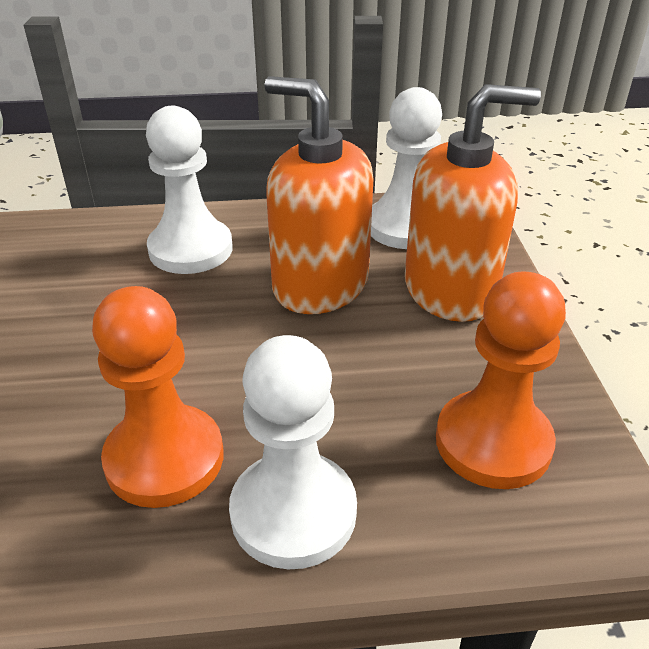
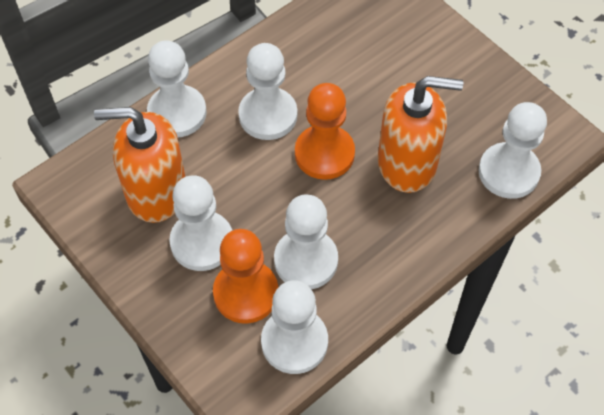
white pawn: 3 -> 6

